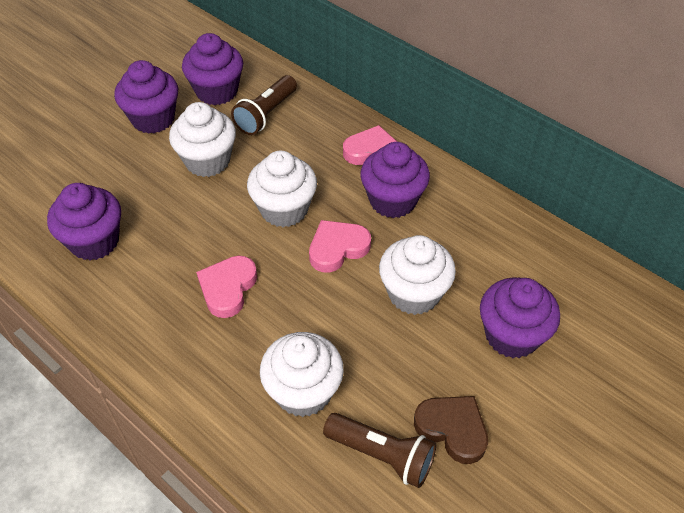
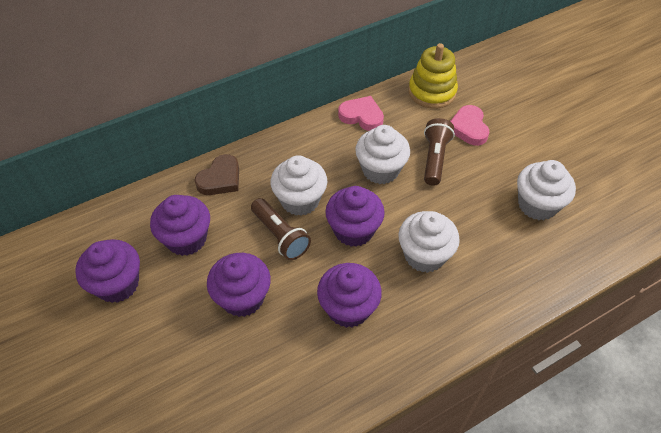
pink heart: 3 -> 2
yellow stacking toy: 0 -> 1

